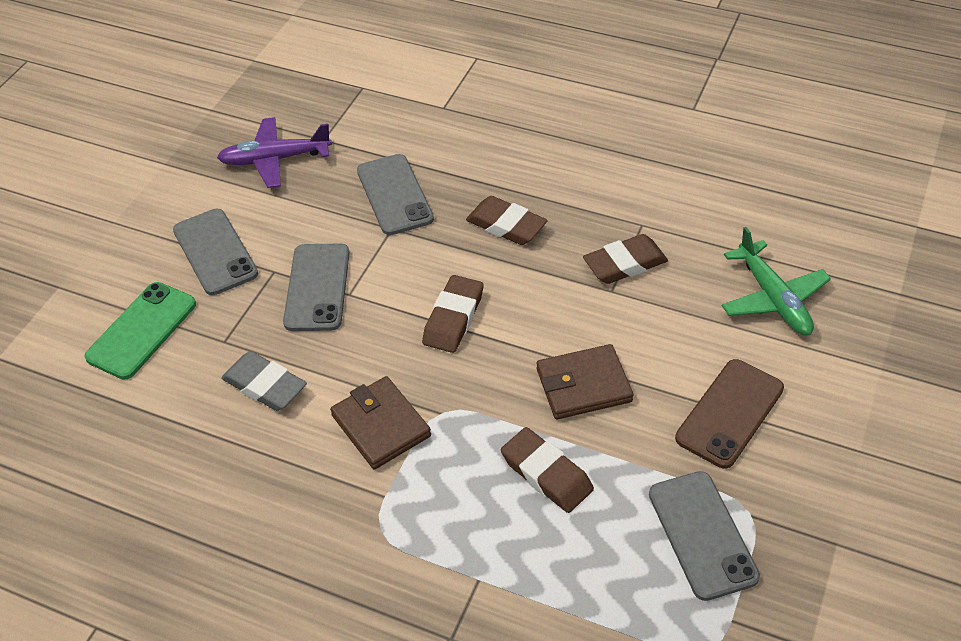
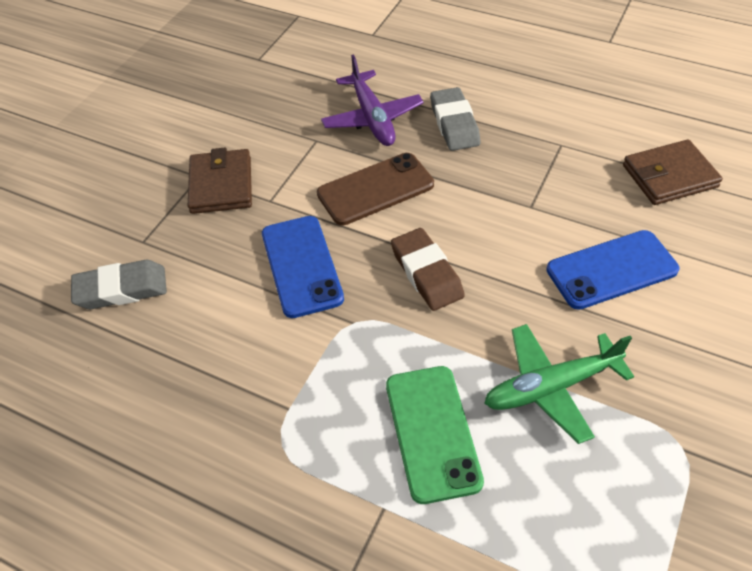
blue phone: 0 -> 2
brown eraser: 4 -> 1
grey eraser: 1 -> 2
grey phone: 4 -> 0

